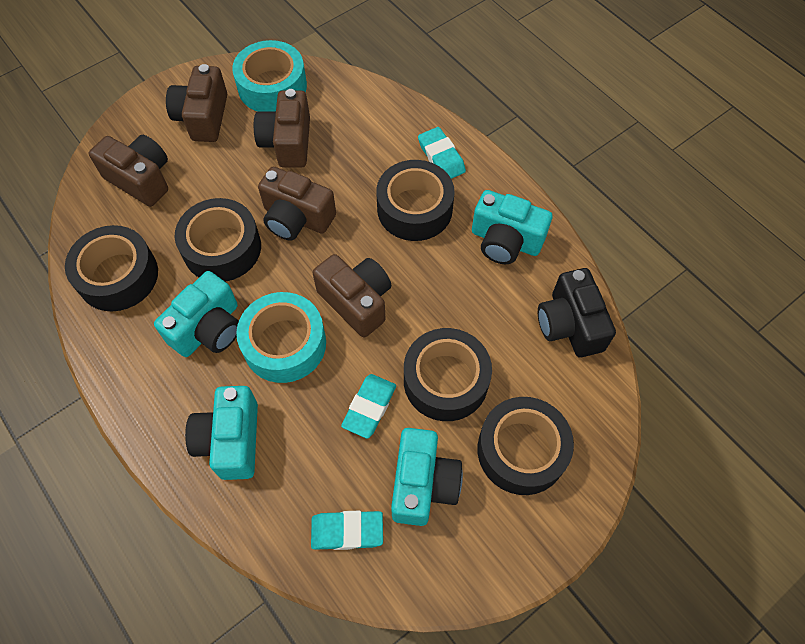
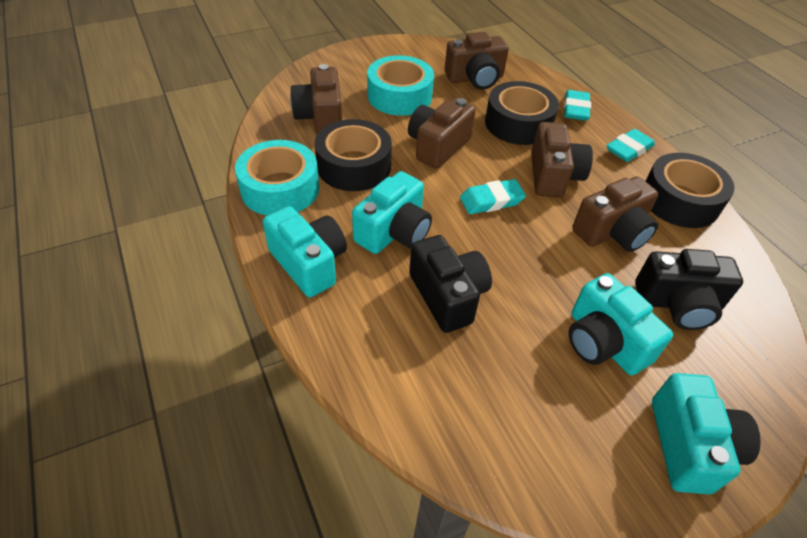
black camera: 1 -> 2
black tape: 5 -> 3

